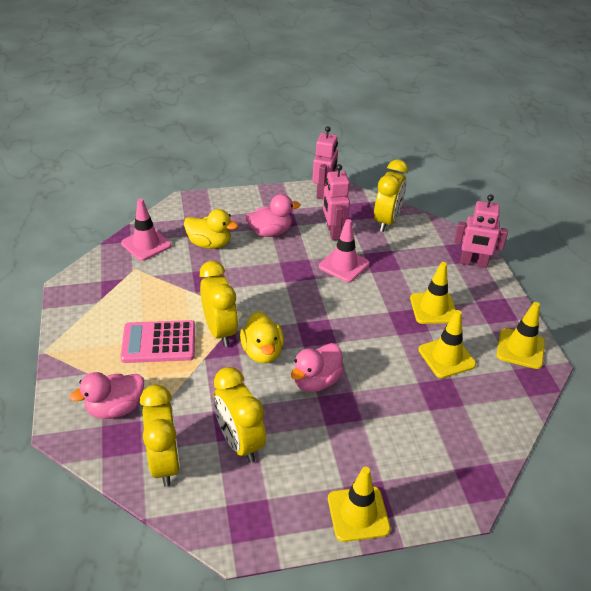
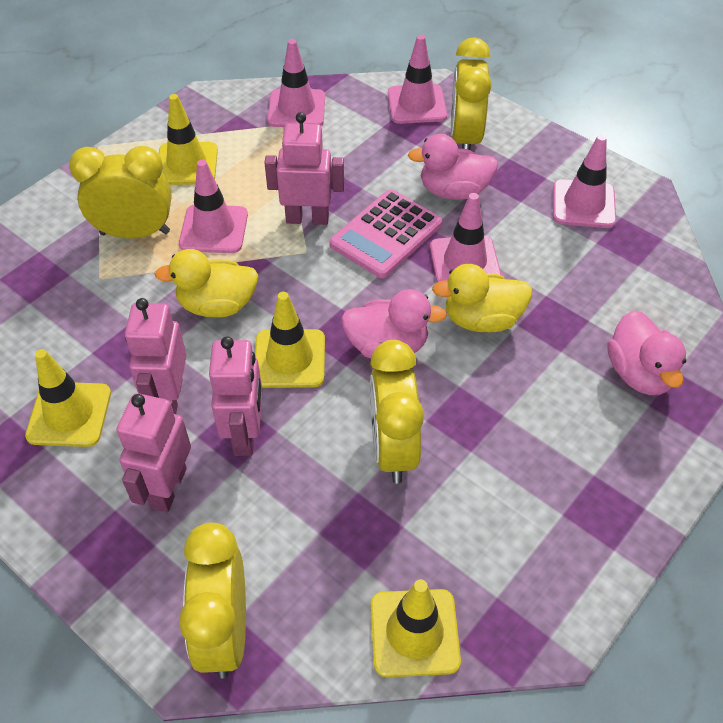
pink robot: 3 -> 4
pink traffic cone: 2 -> 5

